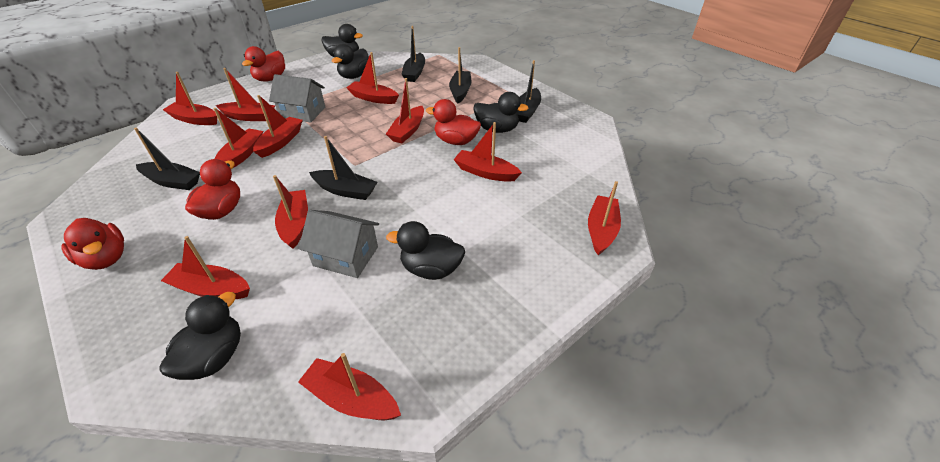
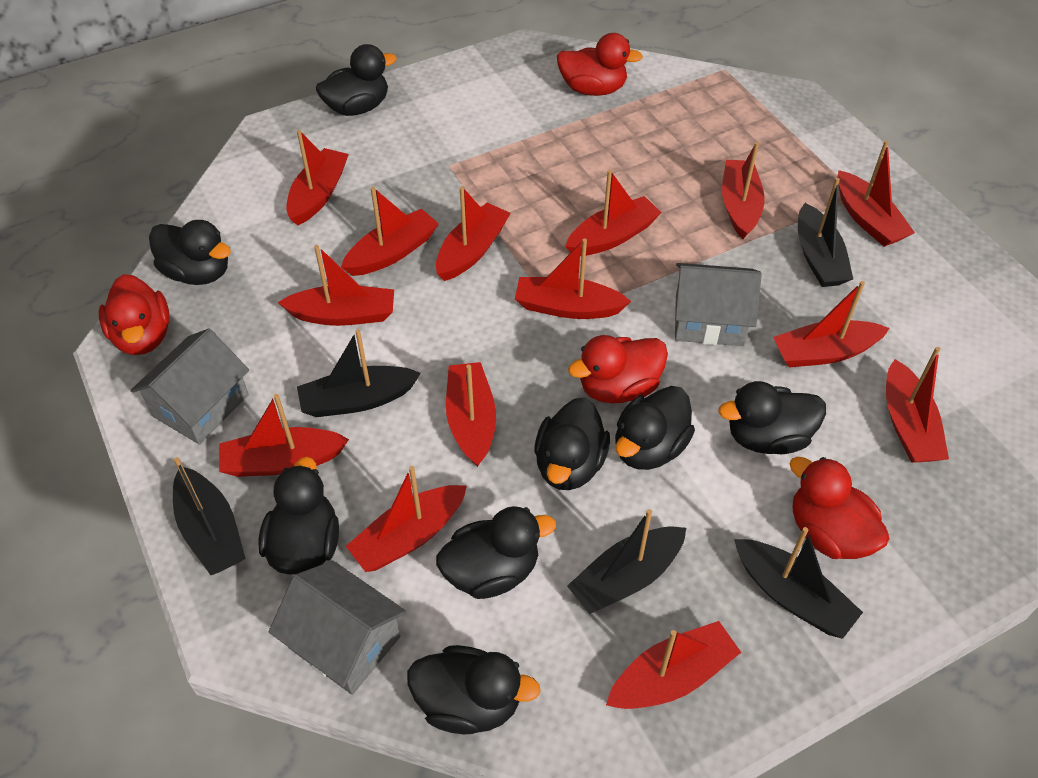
black duck: 5 -> 8
grey house: 2 -> 3
red boat: 11 -> 14

